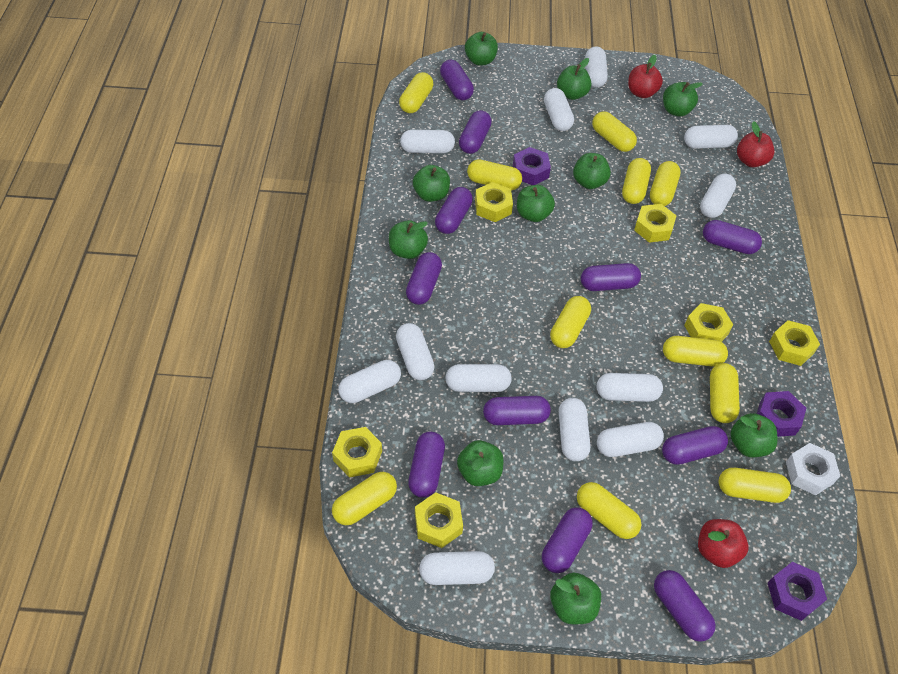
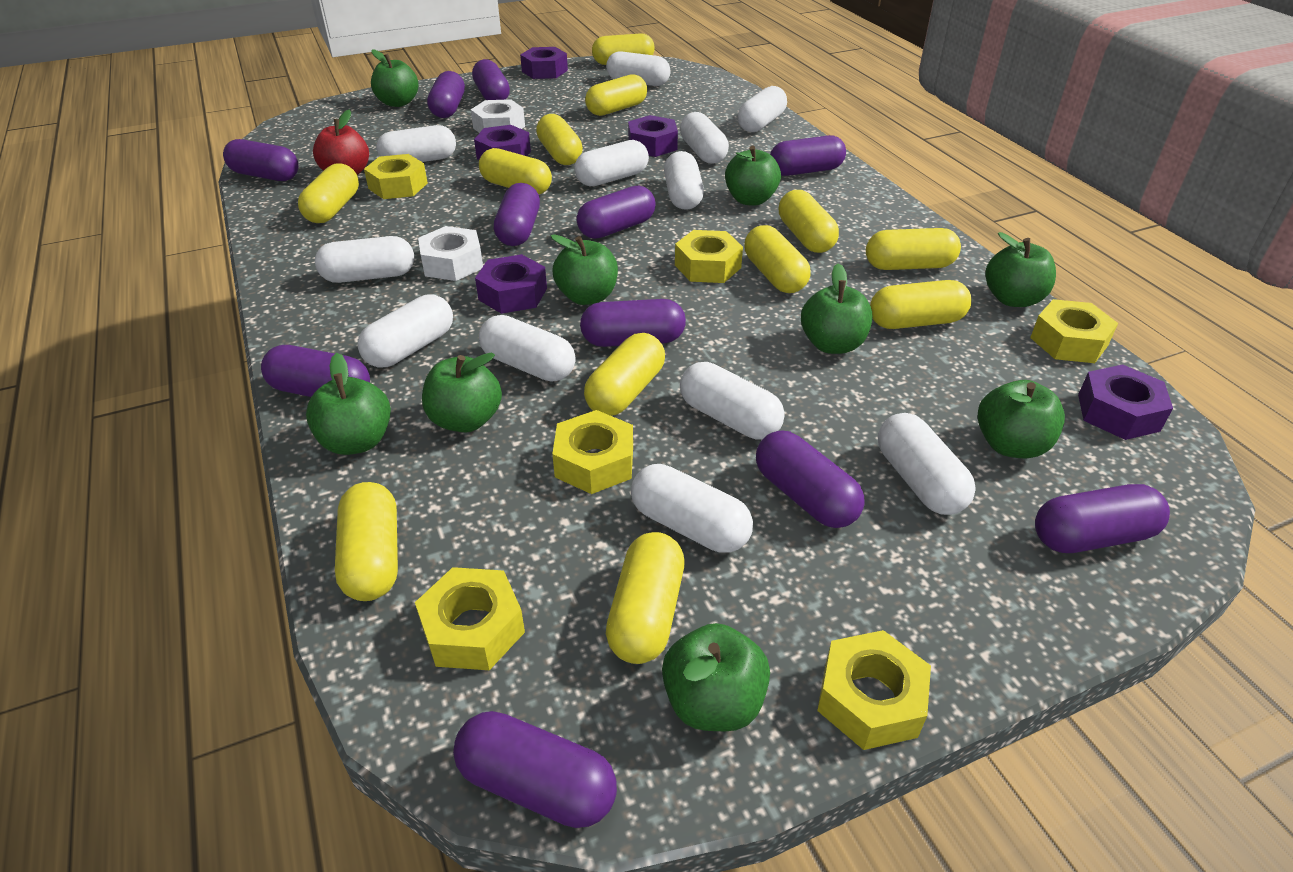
green apple: 10 -> 9
purple nut: 3 -> 5
red apple: 3 -> 1
white nut: 1 -> 2
yellow capsule: 11 -> 12

